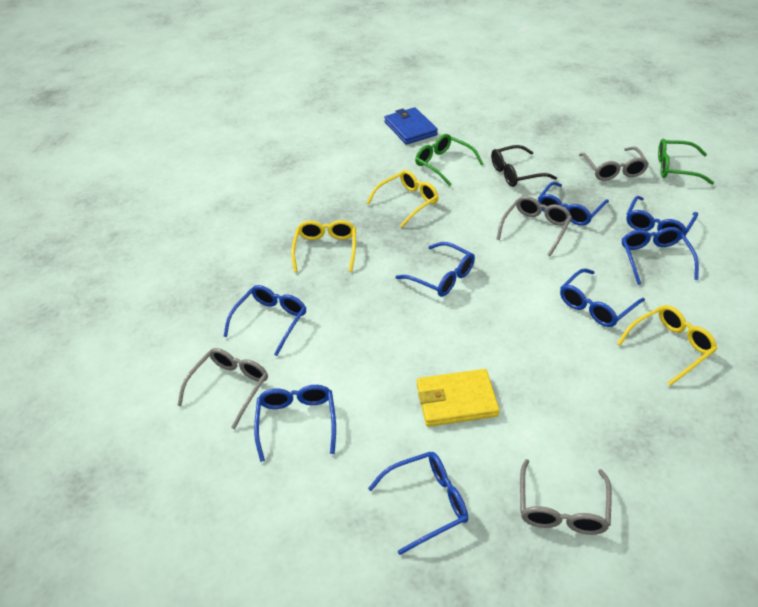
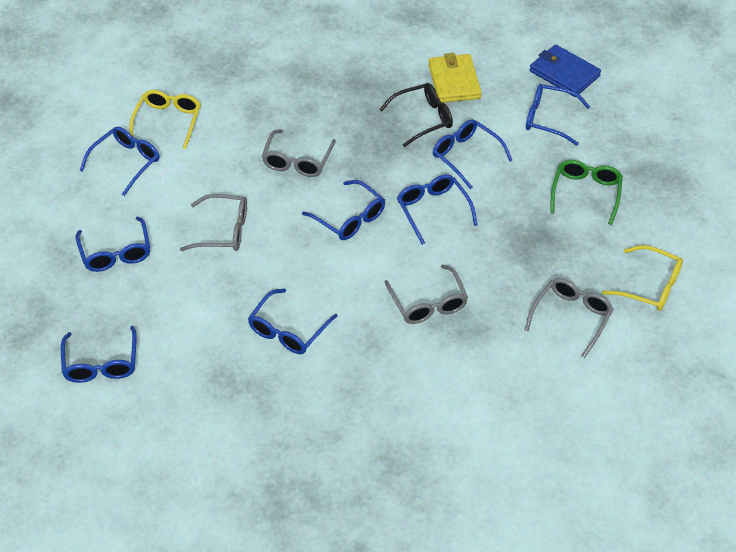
green glasses: 2 -> 1
yellow glasses: 3 -> 2

